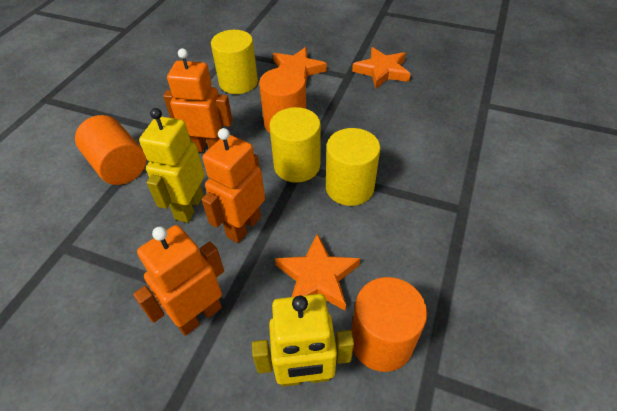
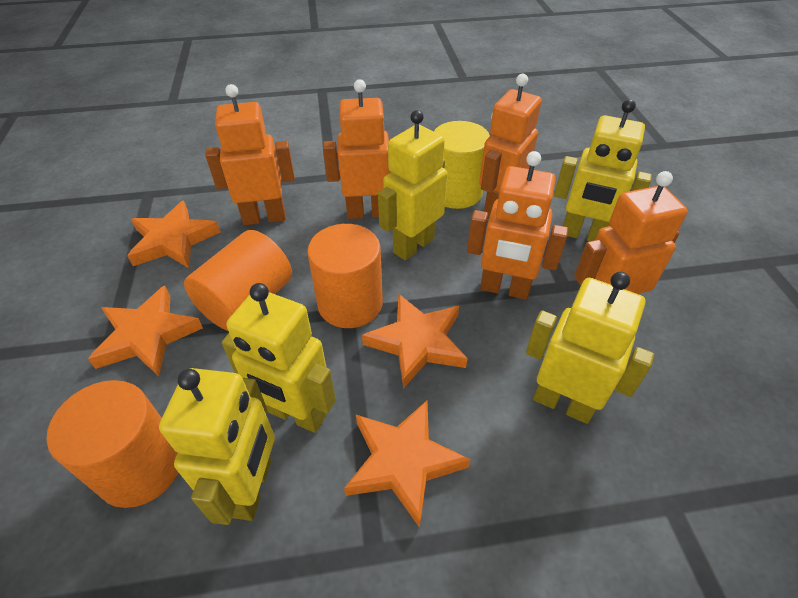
orange robot: 3 -> 5
orange star: 3 -> 4
yellow cylinder: 3 -> 1
yellow robot: 2 -> 5

